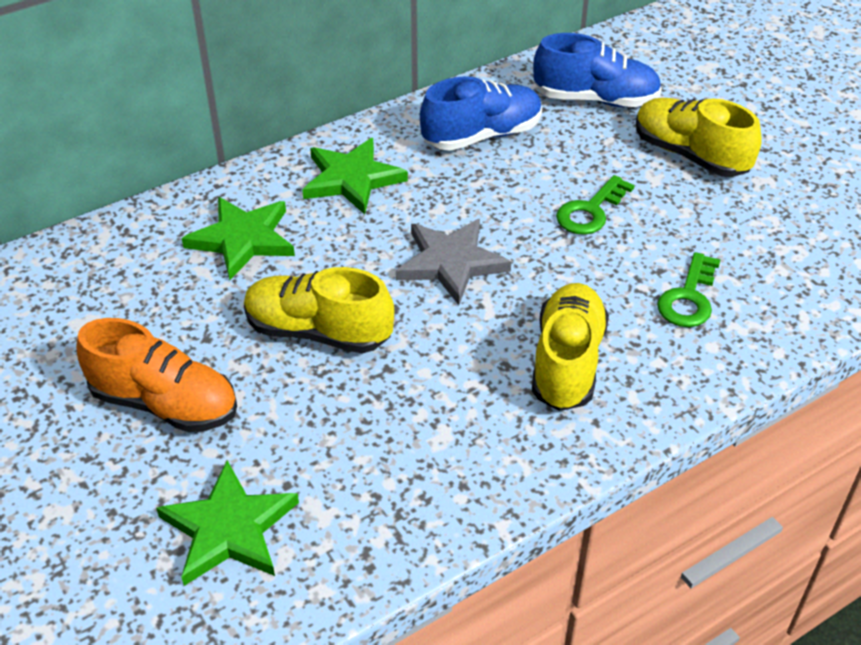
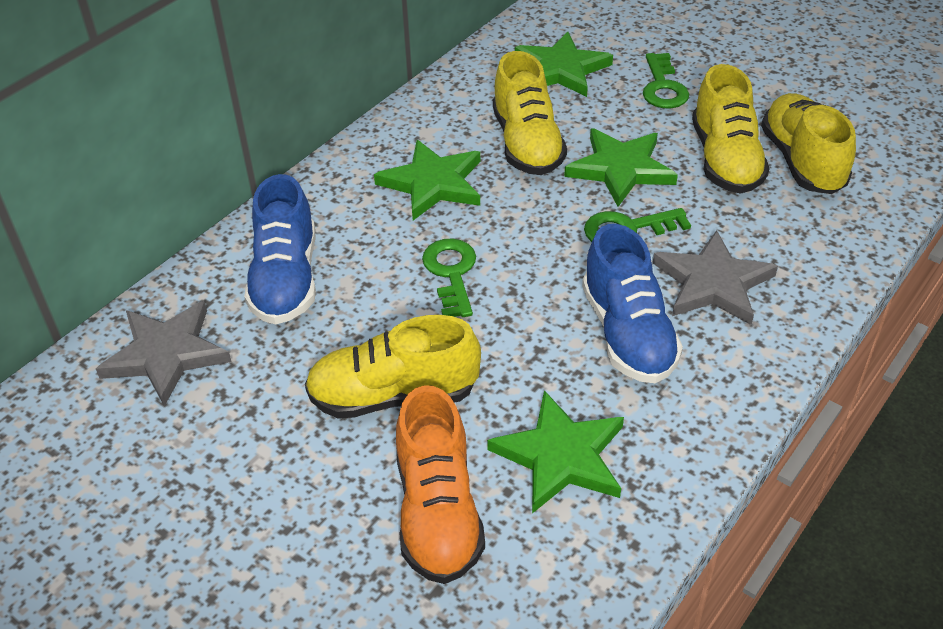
green key: 2 -> 3
green star: 3 -> 4
grey star: 1 -> 2
yellow shoe: 3 -> 4

